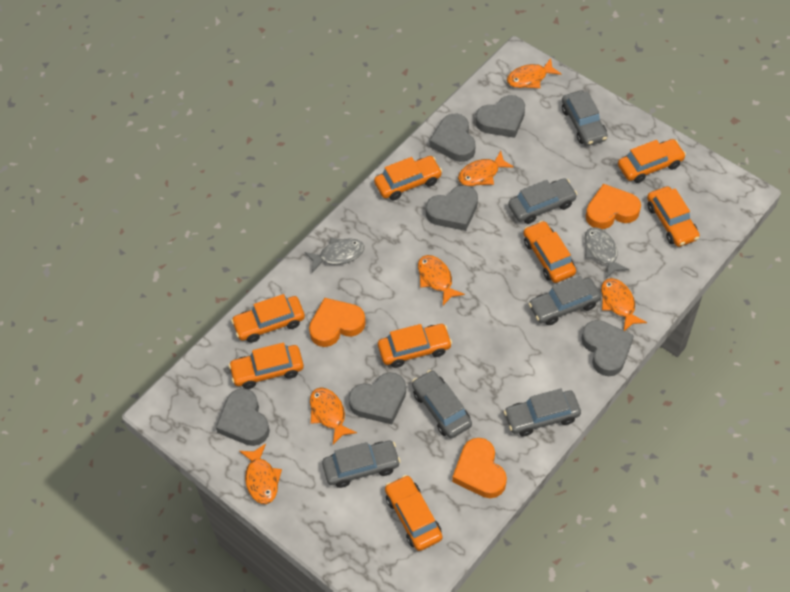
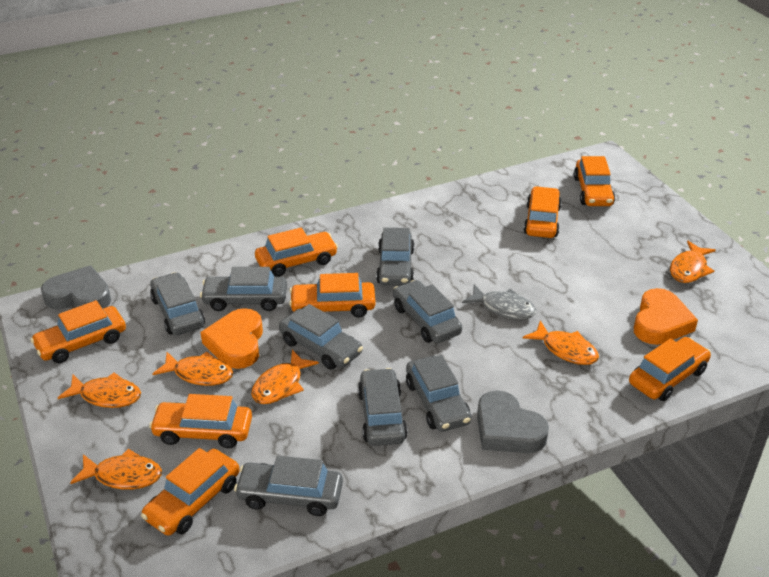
grey car: 6 -> 8
grey fish: 2 -> 1
grey heart: 6 -> 2
orange heart: 3 -> 2

